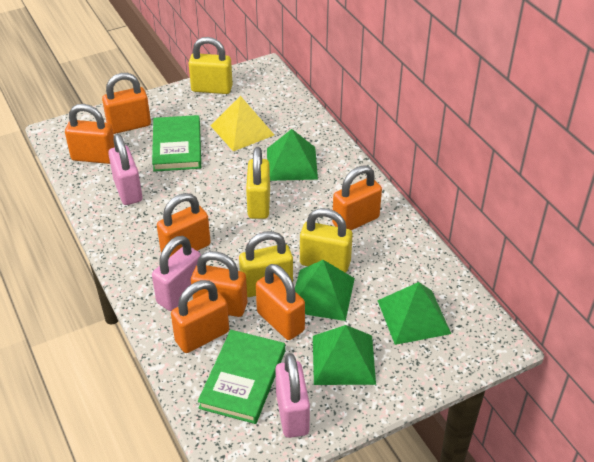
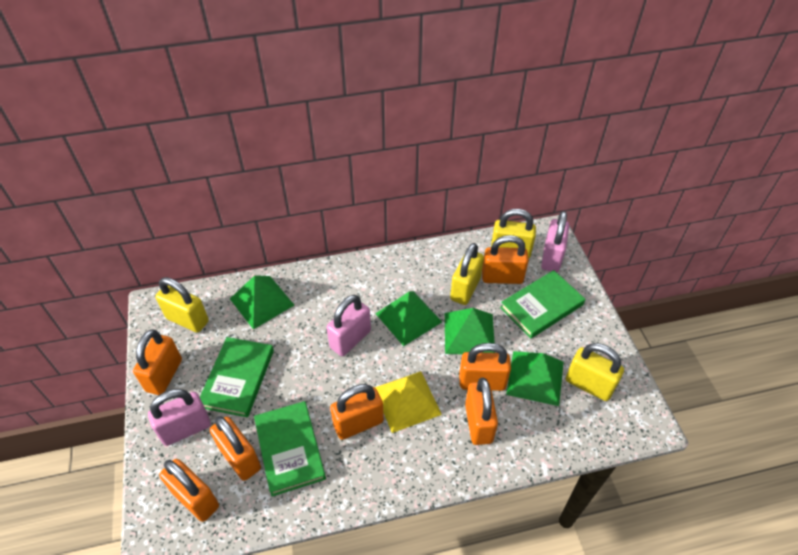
green book: 2 -> 3

